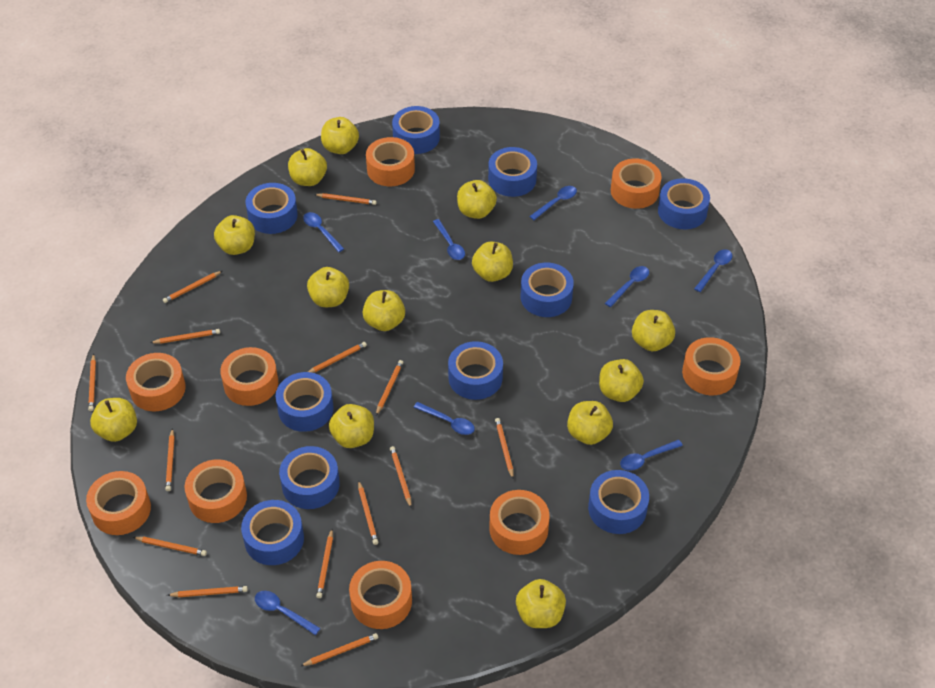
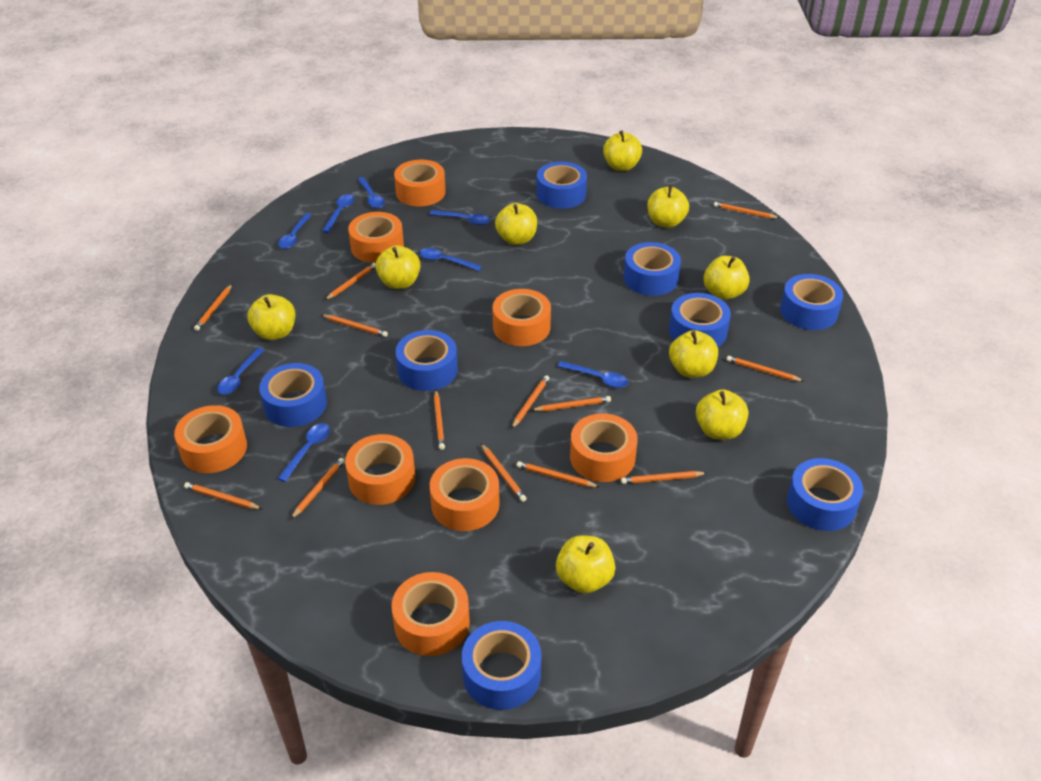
blue tape: 10 -> 8
orange pencil: 14 -> 13
orange tape: 9 -> 8
yellow apple: 13 -> 9

